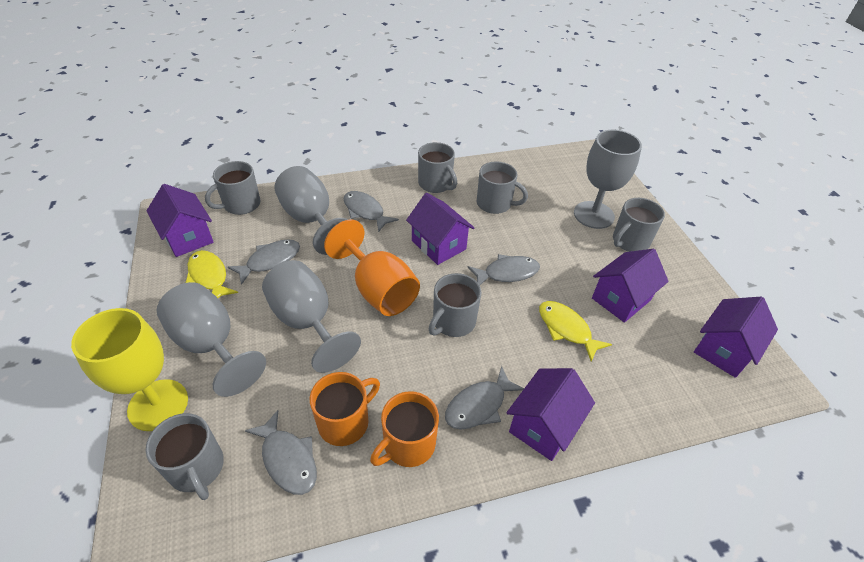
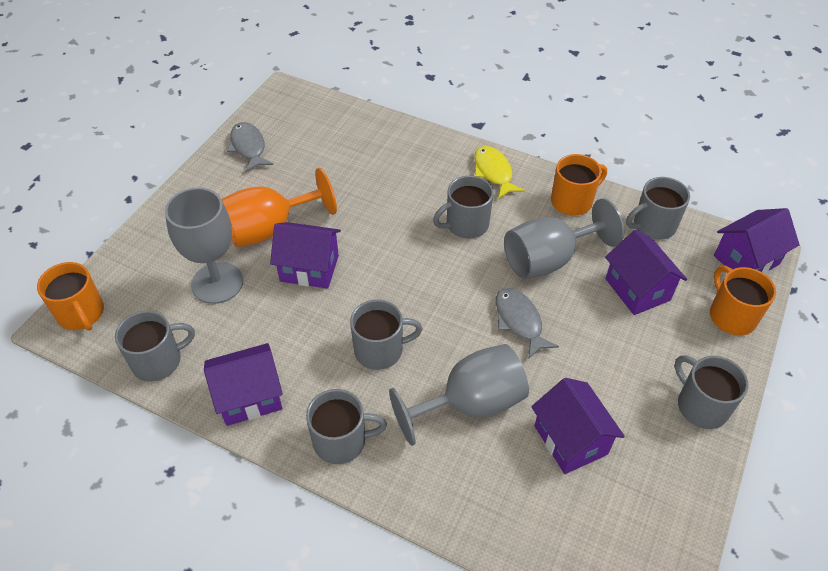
grey fish: 5 -> 2
grey goblet: 4 -> 3
orange mug: 2 -> 3
yellow fish: 2 -> 1
yellow goblet: 1 -> 0

